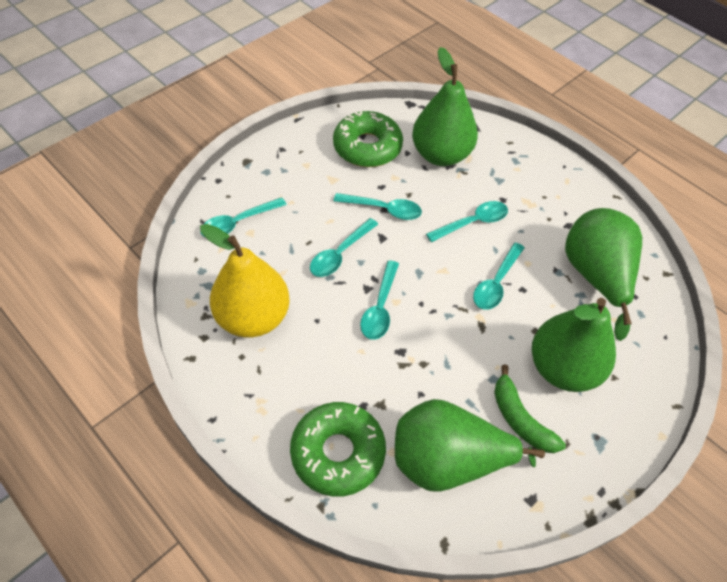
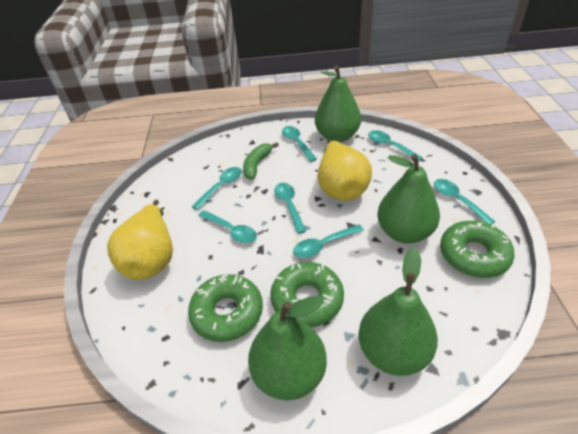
green donut: 2 -> 3
turquoise spoon: 6 -> 7
yellow pear: 1 -> 2

